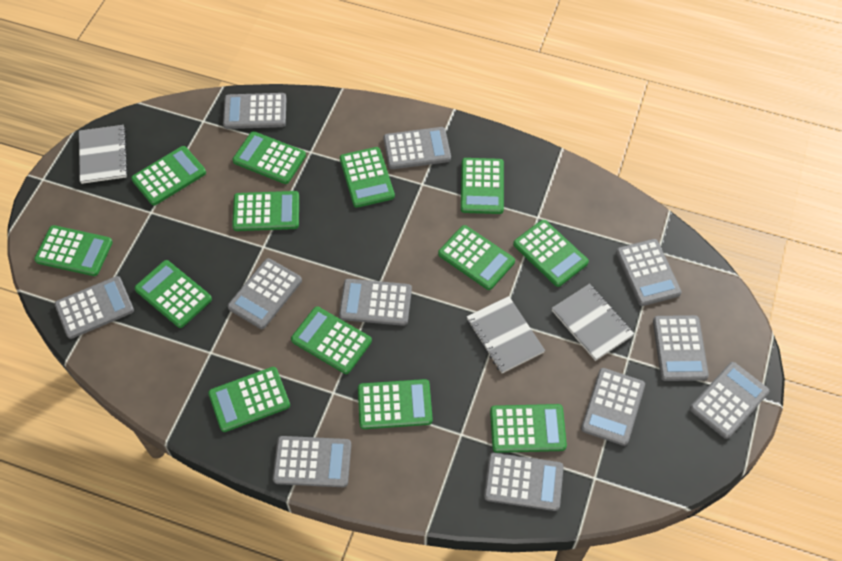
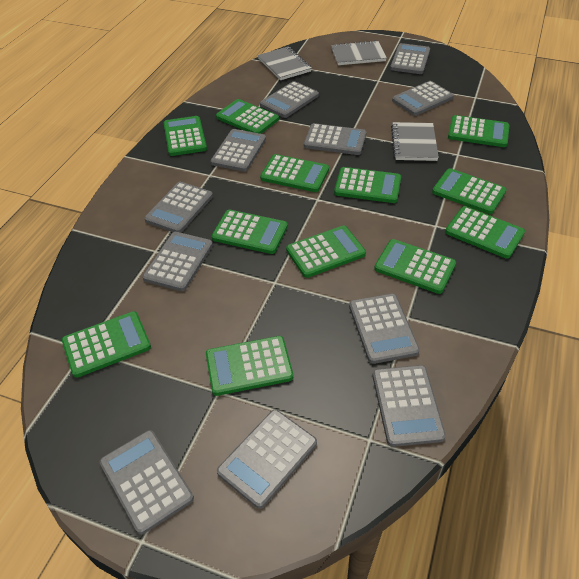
green calculator: 13 -> 12

